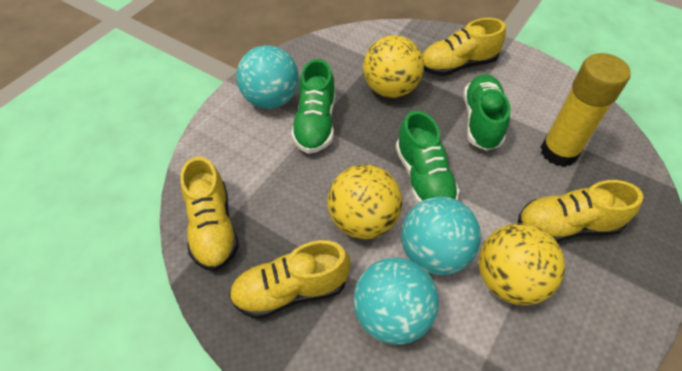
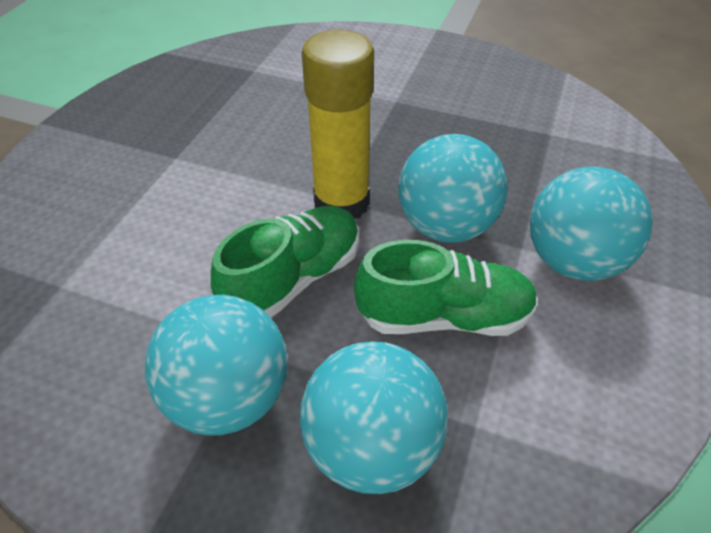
green shoe: 3 -> 2
turquoise ball: 3 -> 4
yellow ball: 3 -> 0
yellow shoe: 4 -> 0

